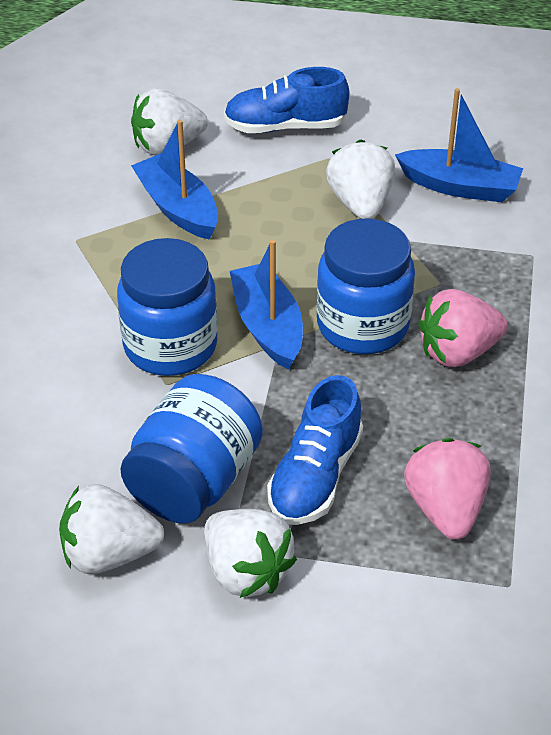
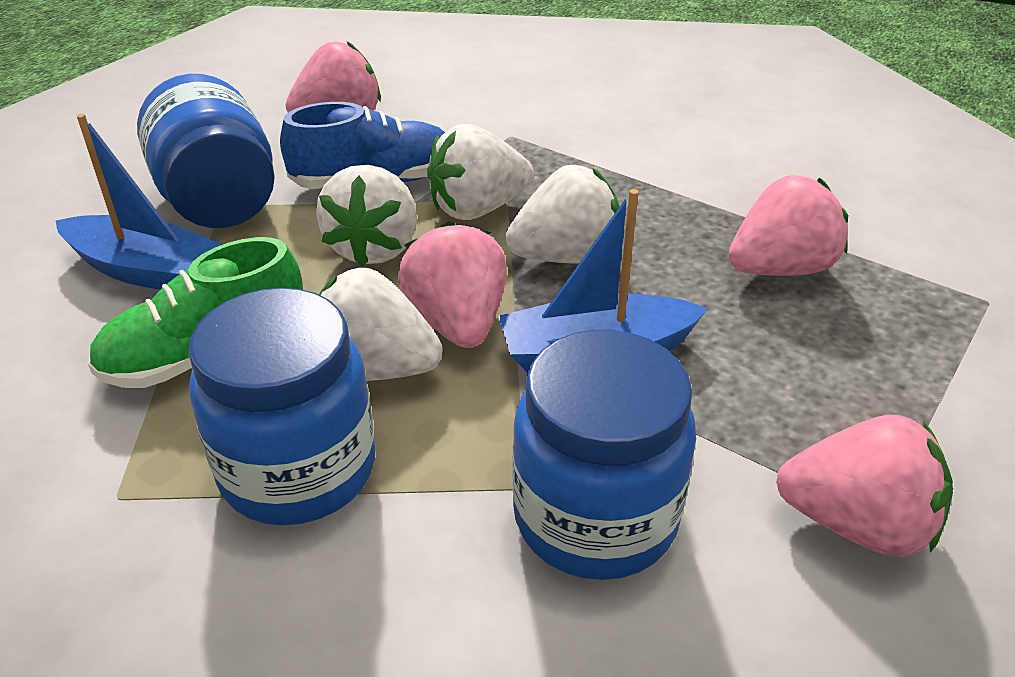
blue boat: 3 -> 2
blue shoe: 2 -> 1
green shoe: 0 -> 1
pink strawberry: 2 -> 4

